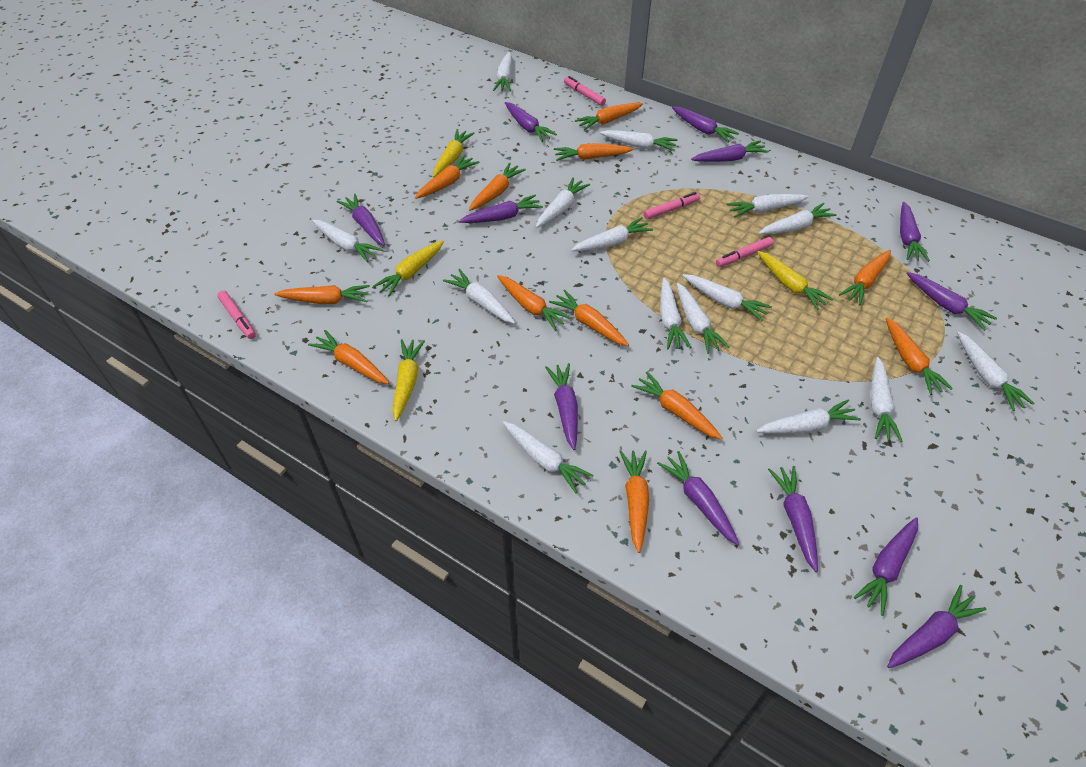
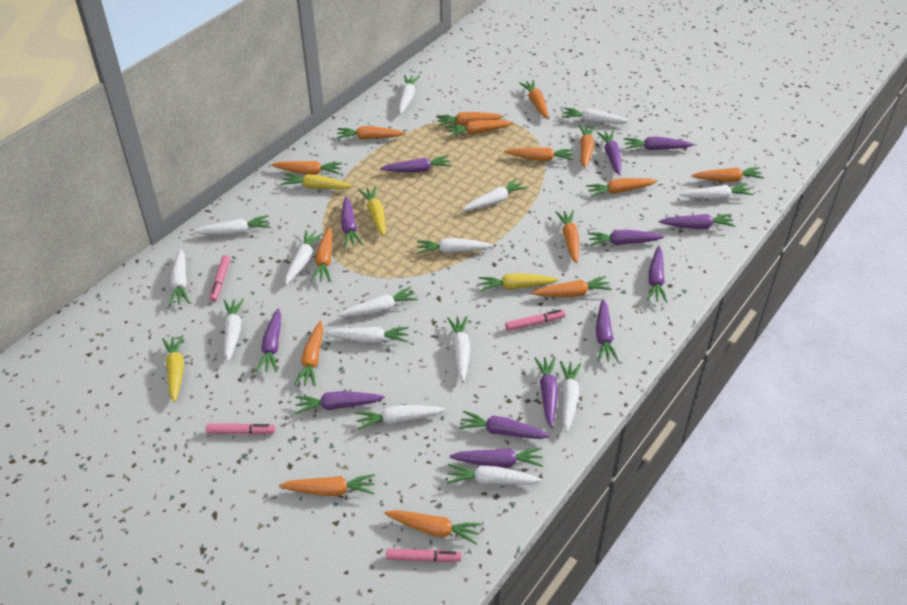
orange carrot: 12 -> 15
purple carrot: 12 -> 13

